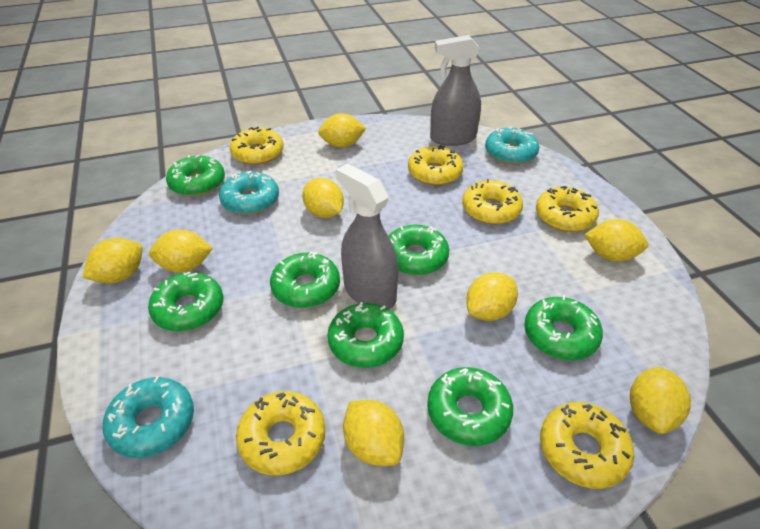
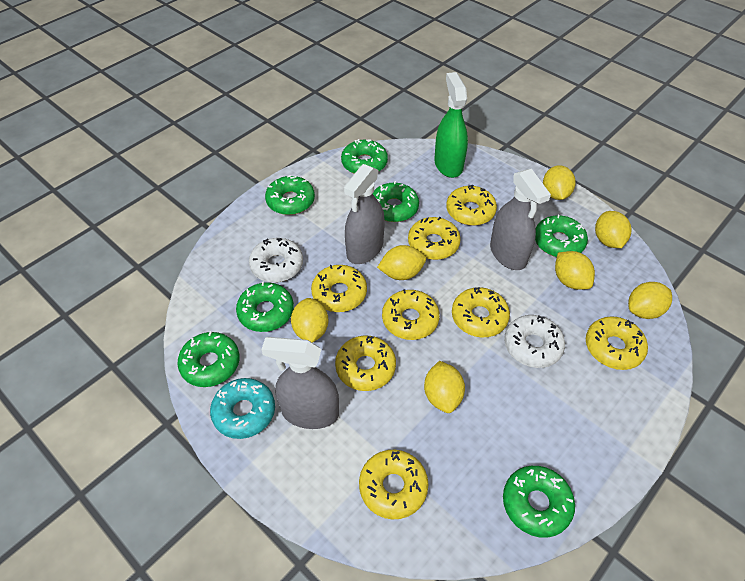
green spray bottle: 0 -> 1
grey spray bottle: 2 -> 3
turquoise donut: 3 -> 1
white donut: 0 -> 2
yellow donut: 6 -> 8
yellow lemon: 8 -> 7

